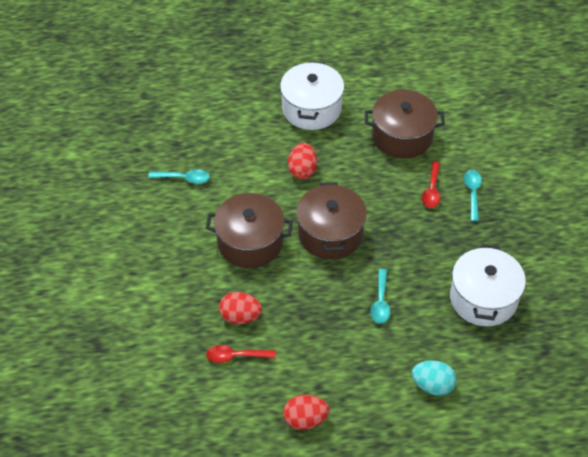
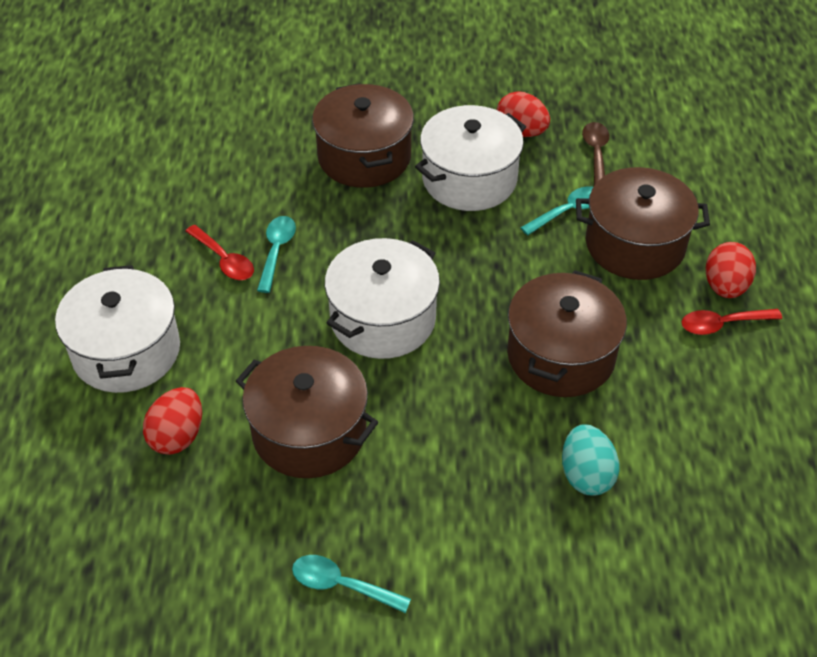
brown pot: 3 -> 4
brown spoon: 0 -> 1
white pot: 2 -> 3

